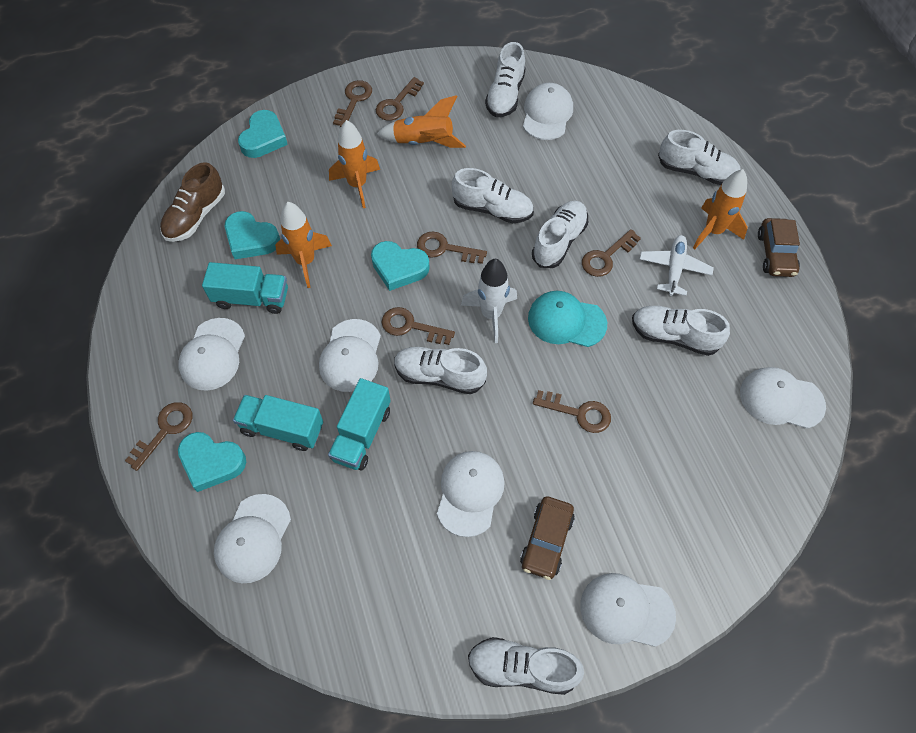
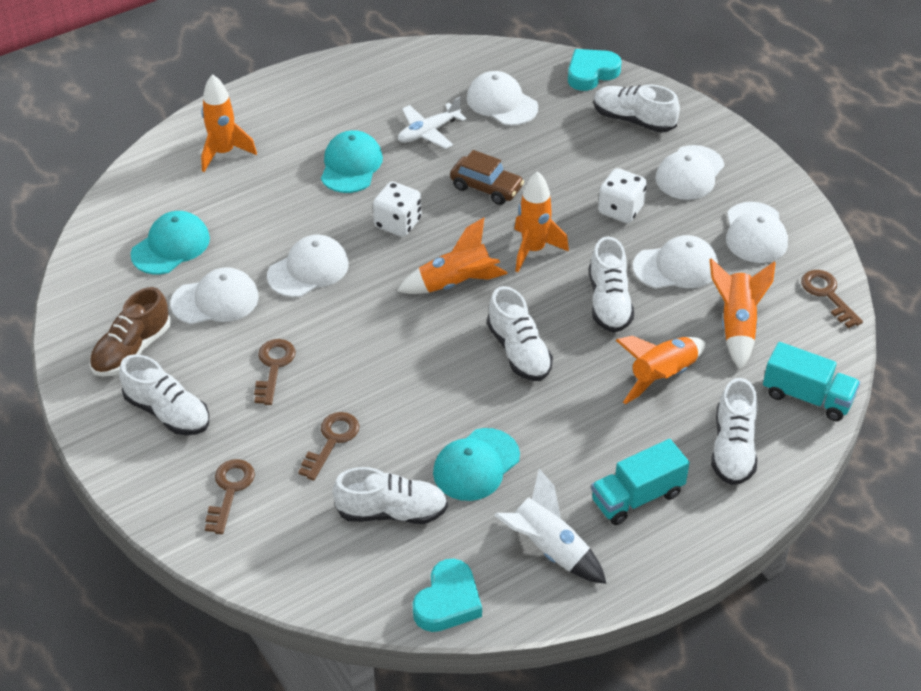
brown car: 2 -> 1
brown key: 7 -> 4
orange rocket: 4 -> 5
turquoise cap: 1 -> 3
turquoise heart: 4 -> 2
turquoise truck: 3 -> 2
white cap: 7 -> 6
white dice: 0 -> 2
white shoe: 7 -> 6

